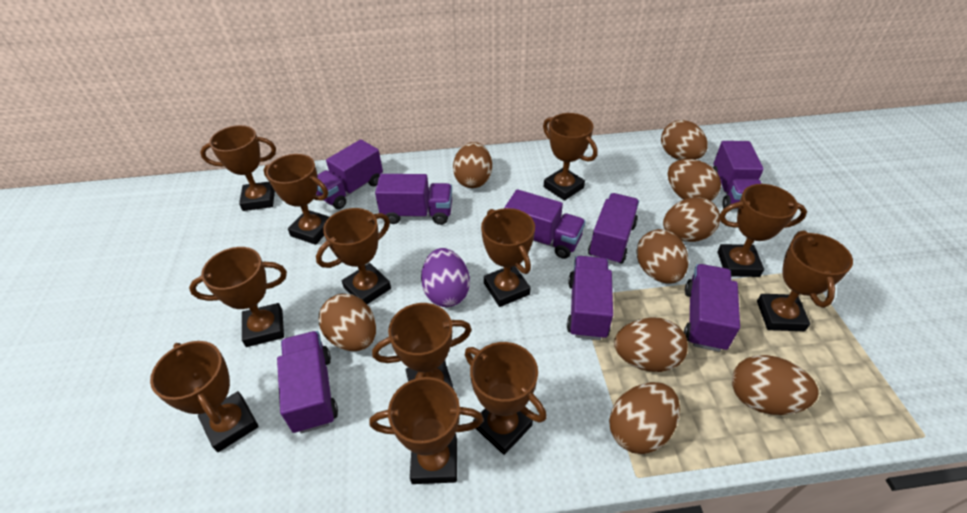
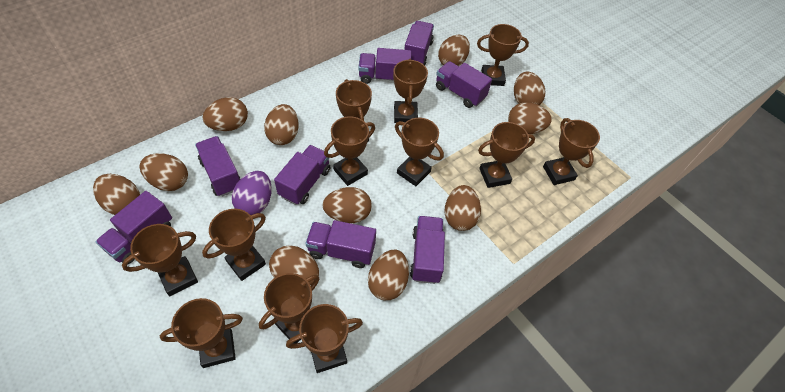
brown egg: 9 -> 11

